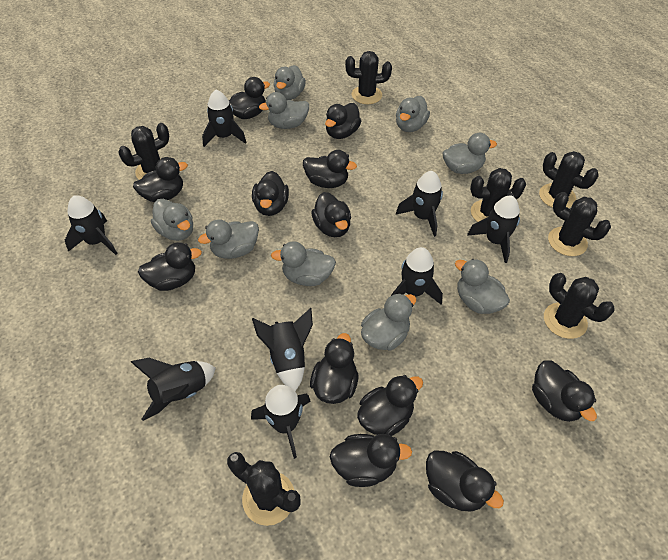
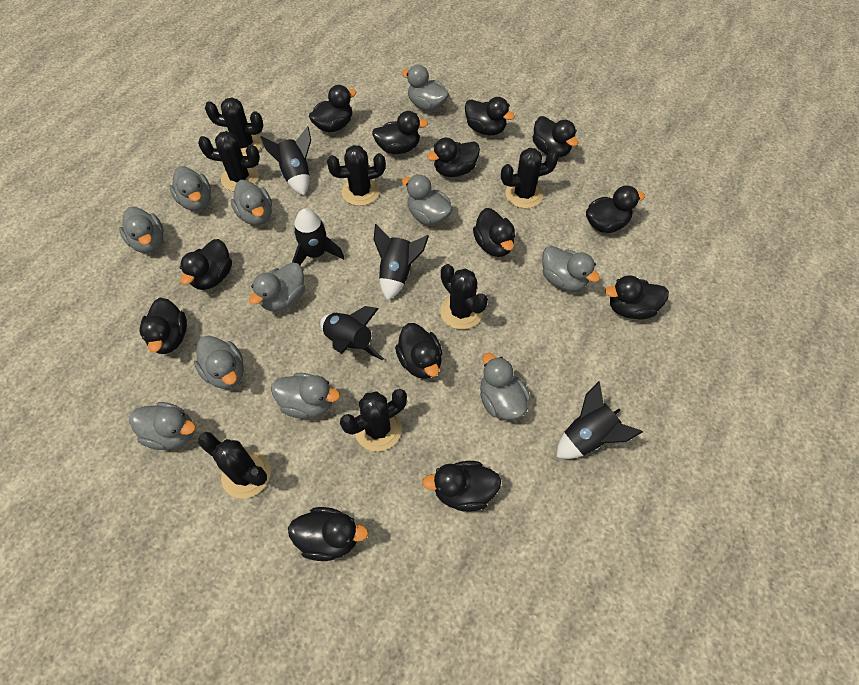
black duck: 12 -> 13
black rocket: 8 -> 5
grey duck: 9 -> 11

